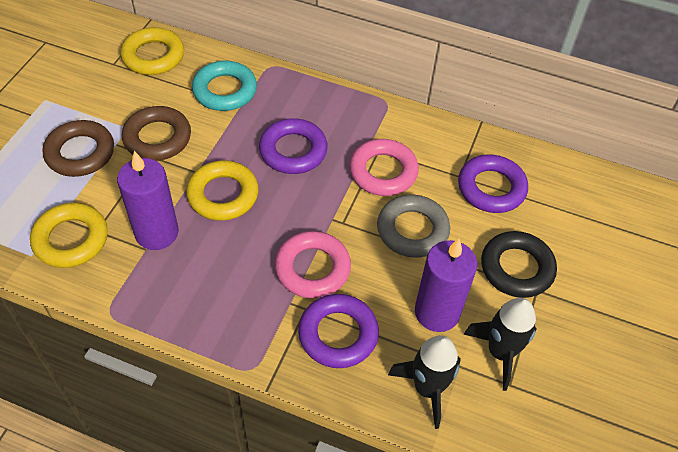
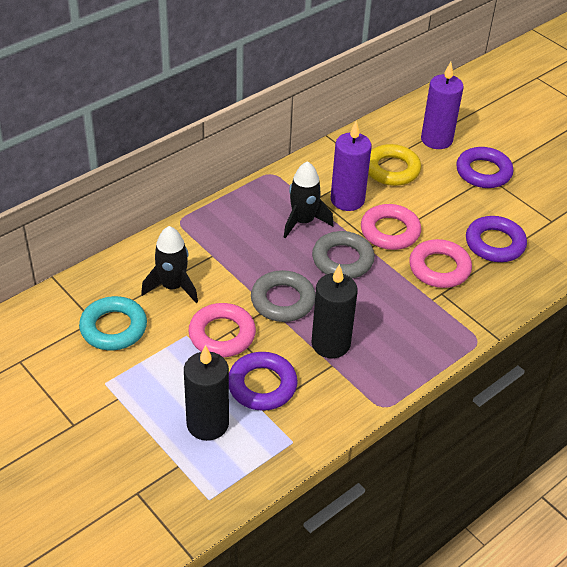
black candle: 0 -> 2
black ring: 1 -> 0
brown ring: 2 -> 0
grey ring: 1 -> 2
pink ring: 2 -> 3
yellow ring: 3 -> 1

